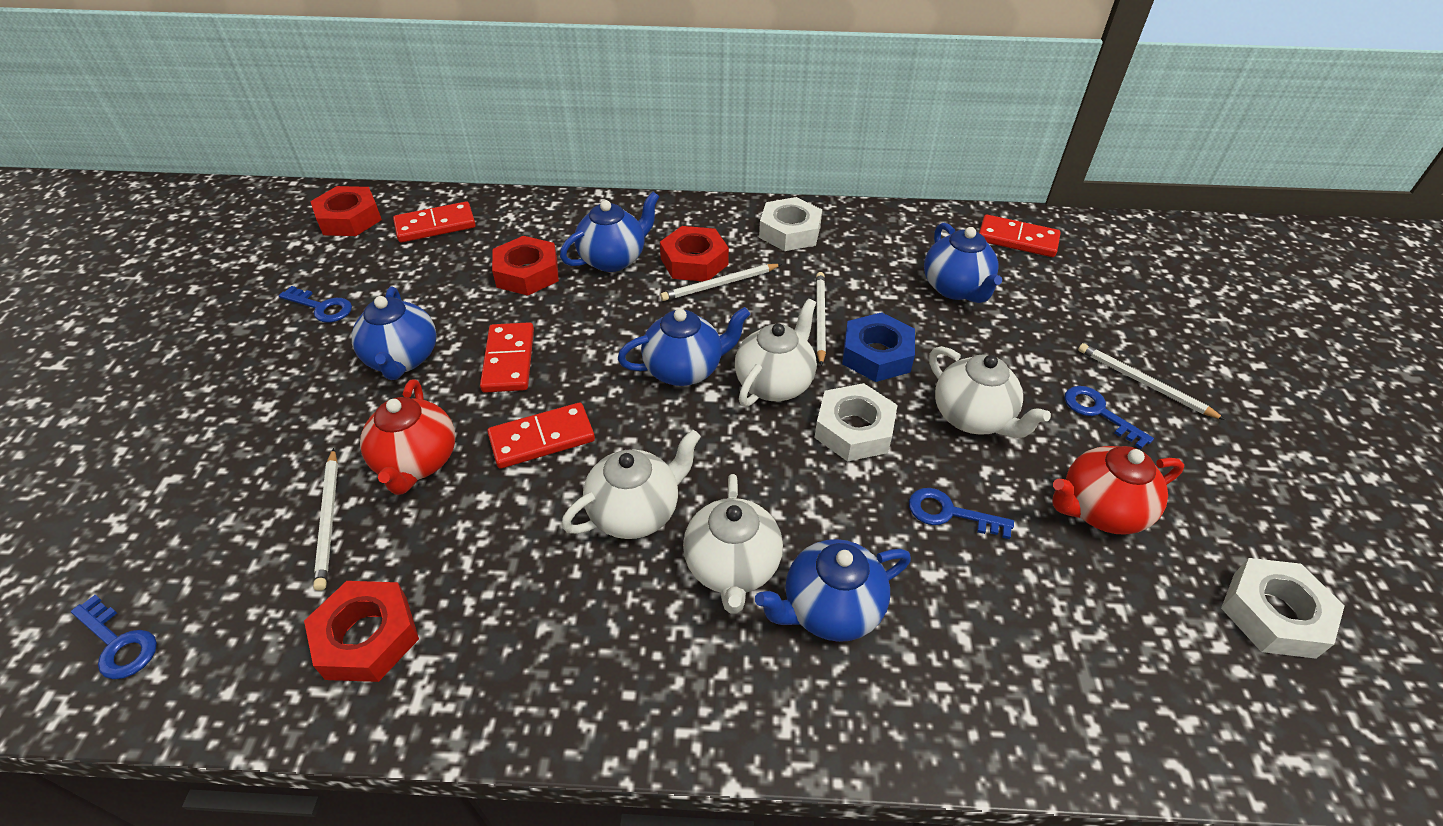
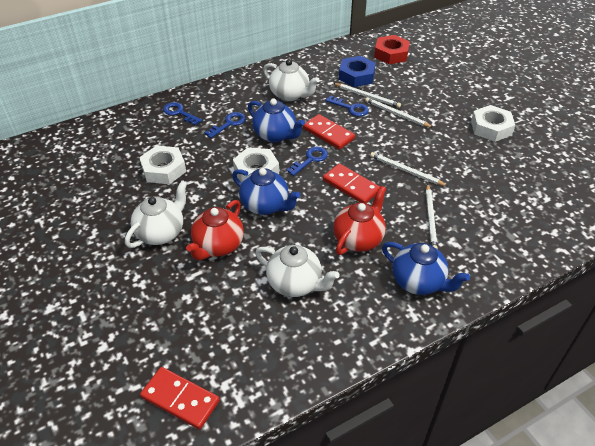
blue teapot: 5 -> 3
red domino: 4 -> 3
red nut: 4 -> 1
white teapot: 4 -> 3

